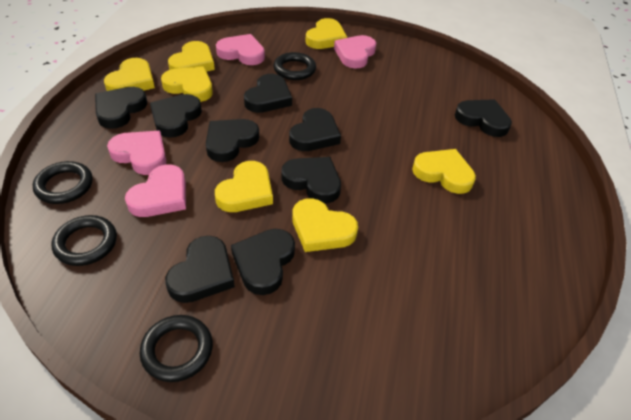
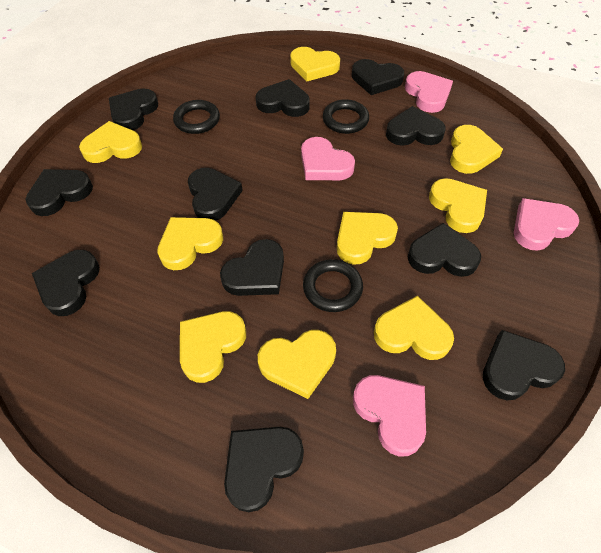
black heart: 9 -> 11
black ring: 4 -> 3
yellow heart: 7 -> 9

